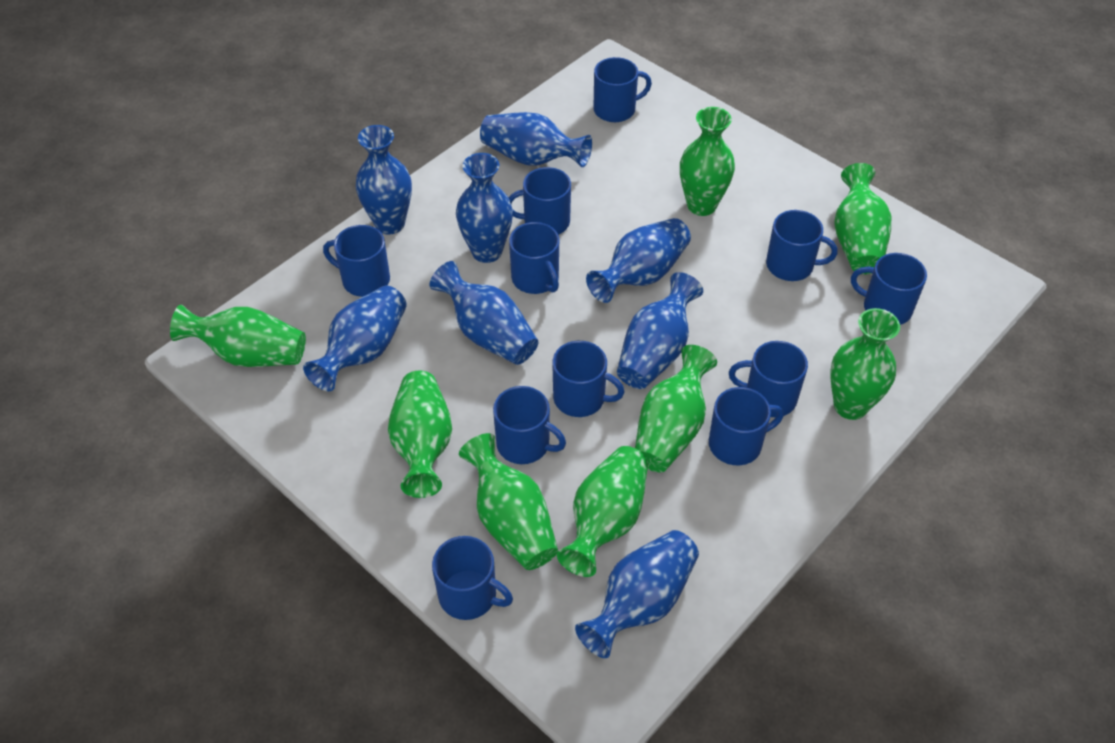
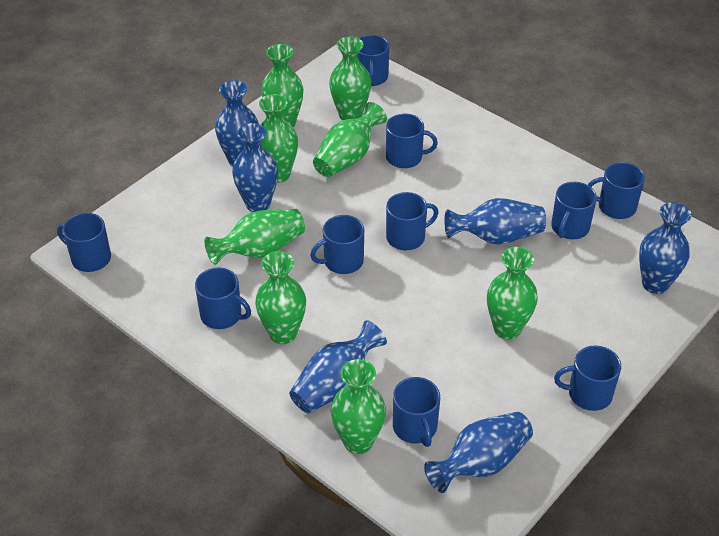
blue mug: 11 -> 10
blue vase: 8 -> 6

